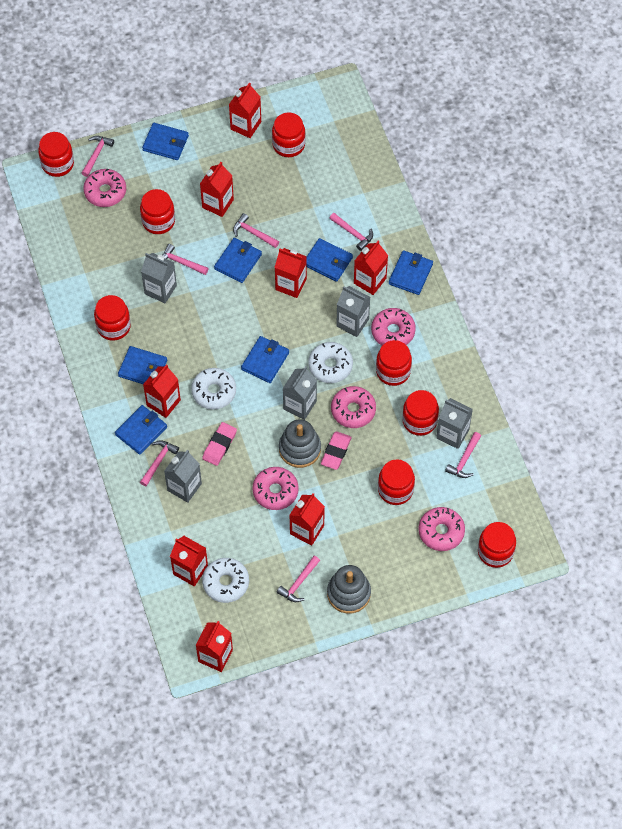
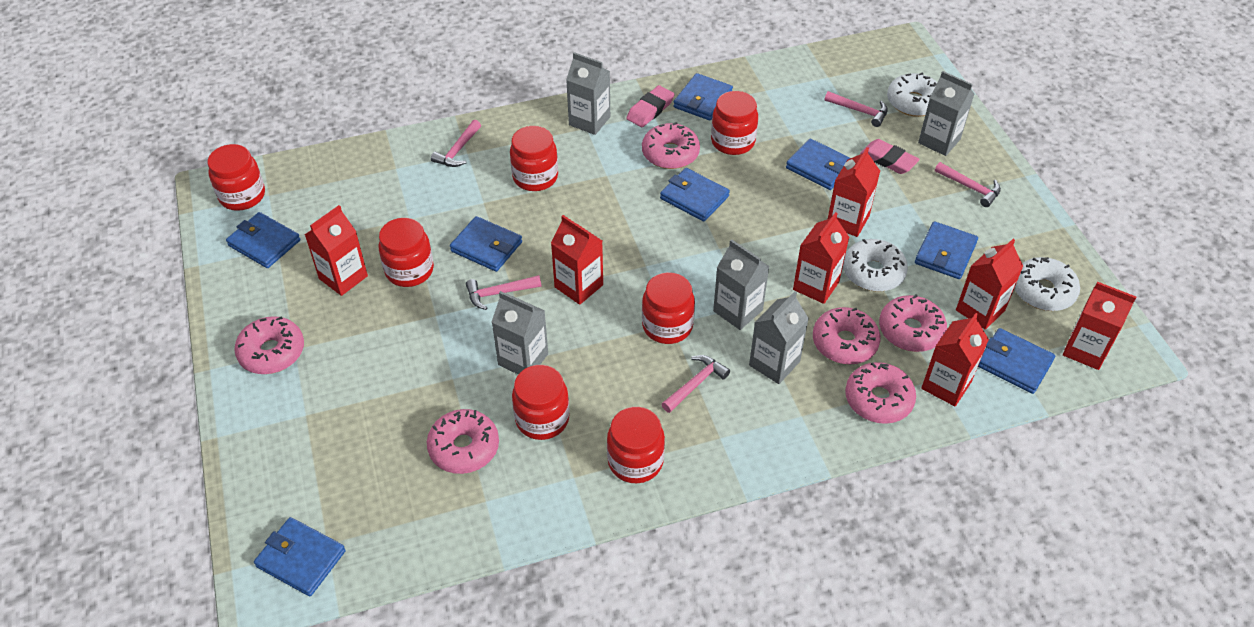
blue wallet: 7 -> 8
grey stacking toy: 2 -> 0
pink donut: 5 -> 6
pink hammer: 7 -> 5
red carton: 8 -> 7
red jar: 8 -> 7

